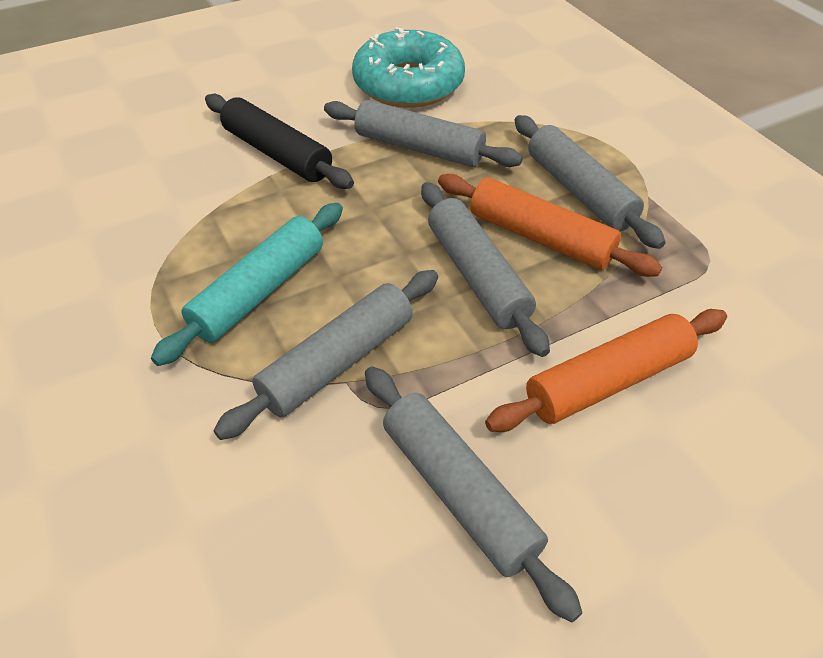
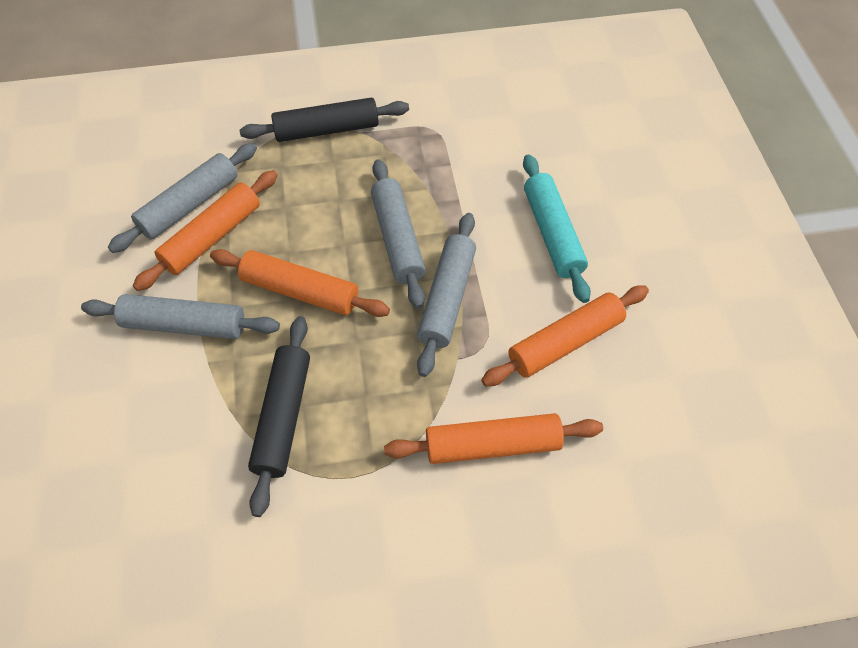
black rolling pin: 1 -> 2
grey rolling pin: 5 -> 4
orange rolling pin: 2 -> 4
turquoise donut: 1 -> 0

